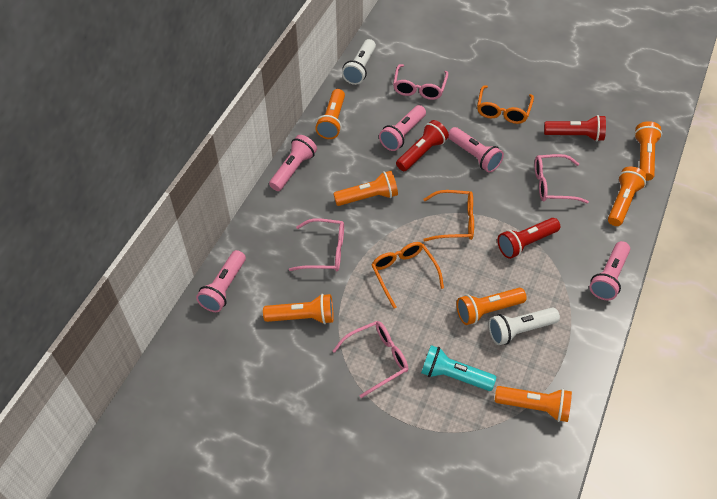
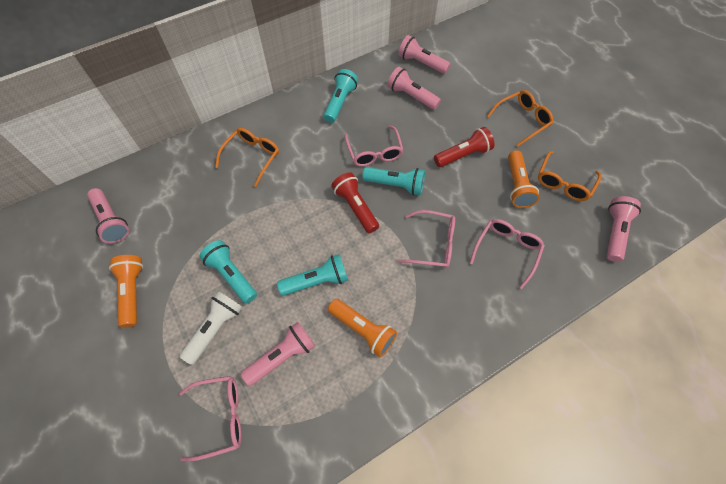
orange flashlight: 7 -> 3
red flashlight: 3 -> 2
turquoise flashlight: 1 -> 4
white flashlight: 2 -> 1

